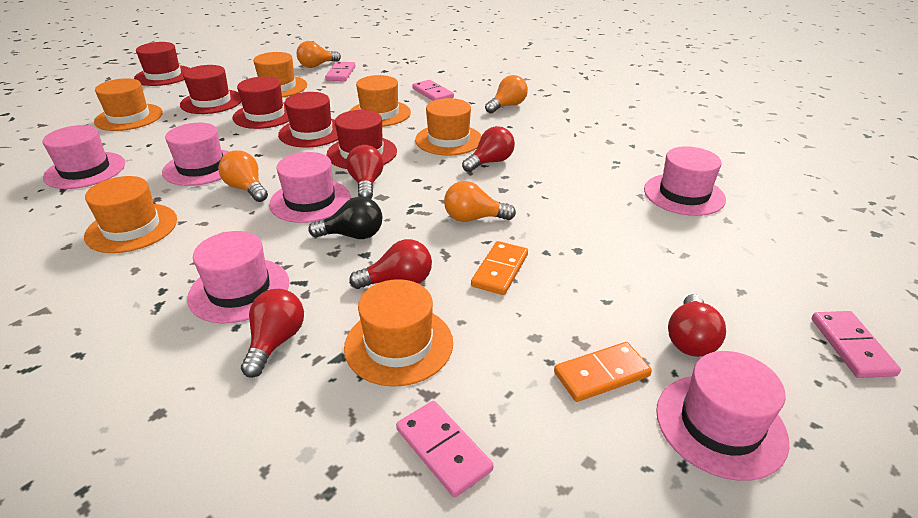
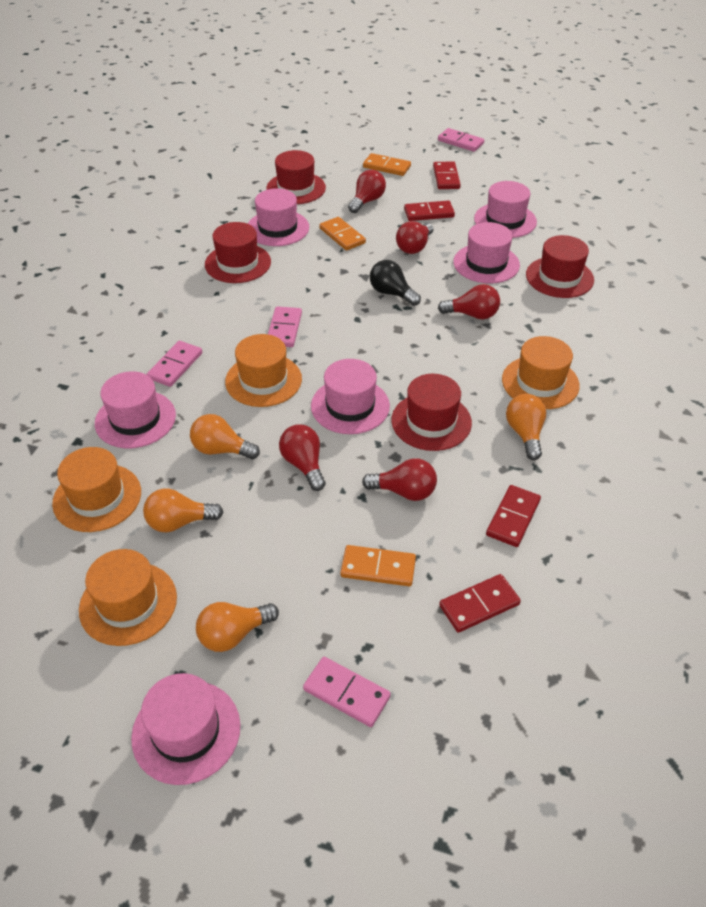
orange domino: 2 -> 3
orange hat: 6 -> 4
red domino: 0 -> 4
red hat: 5 -> 4

